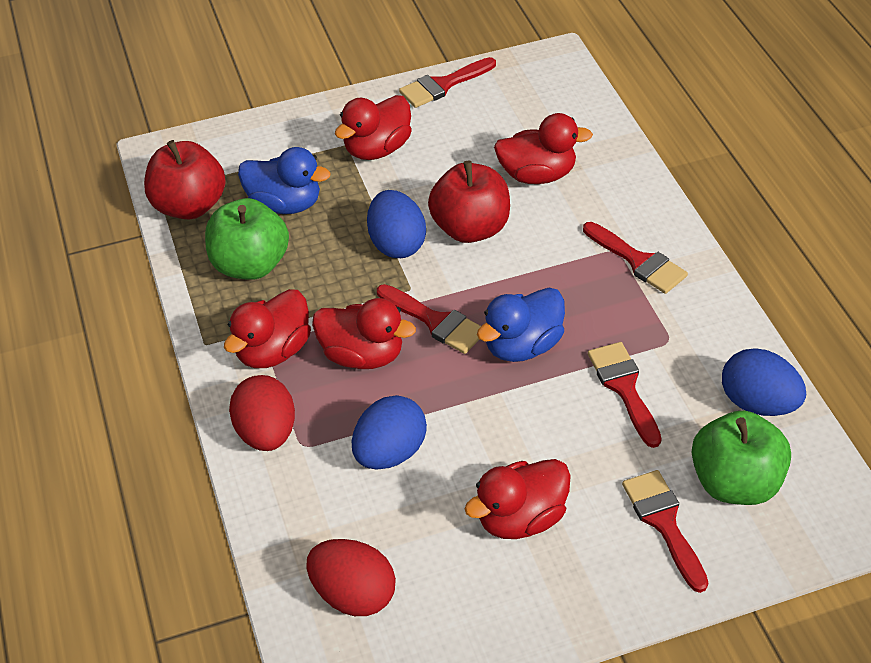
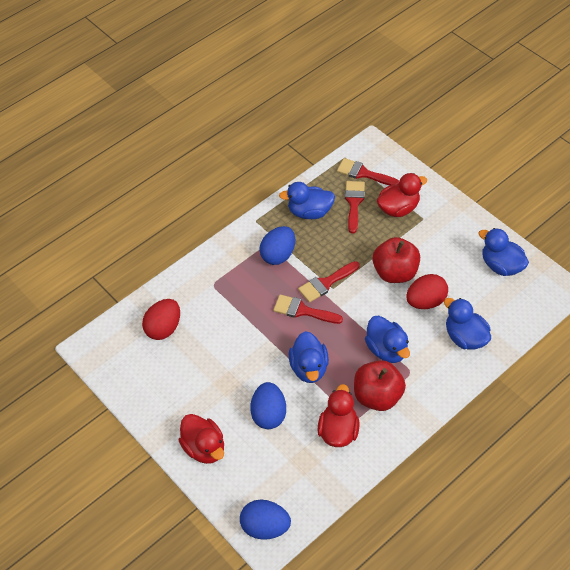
blue duck: 2 -> 5
green apple: 2 -> 0
red brush: 5 -> 4
red duck: 5 -> 3

